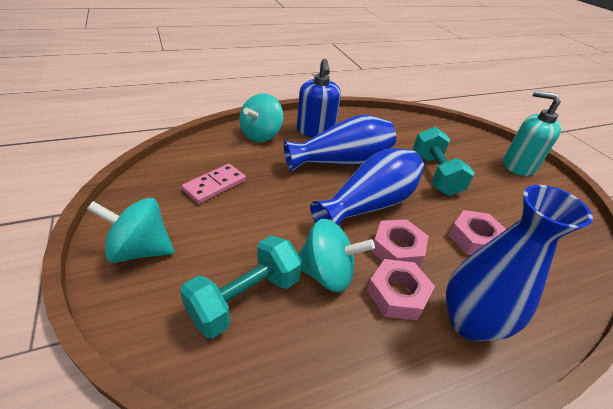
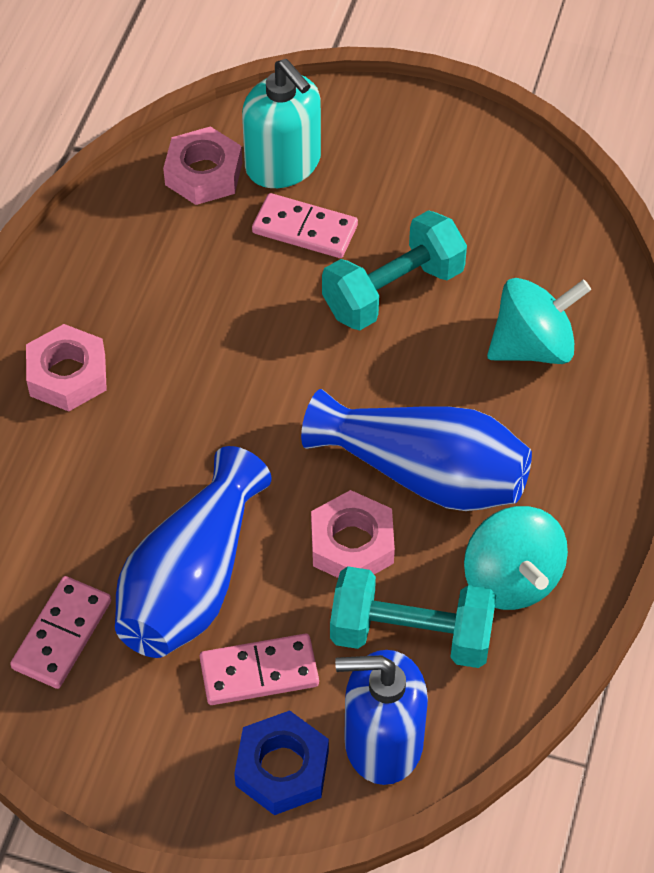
blue nut: 0 -> 1
blue vase: 3 -> 2
pink domino: 1 -> 3
turquoise spinning top: 3 -> 2

